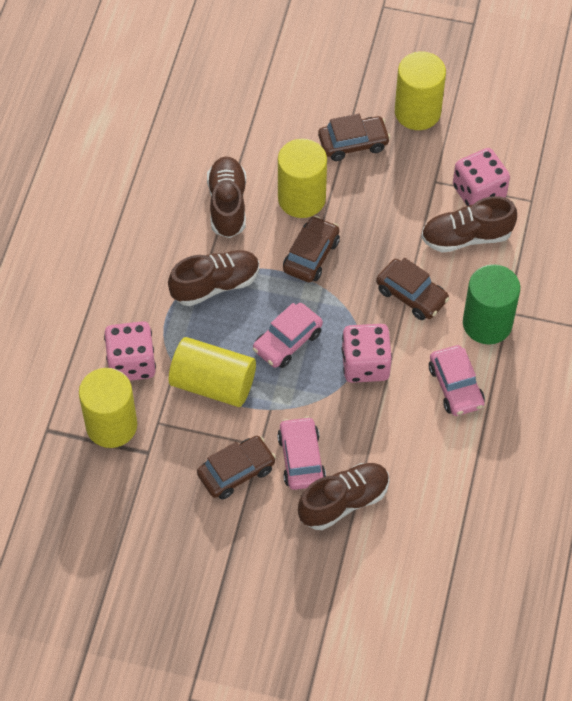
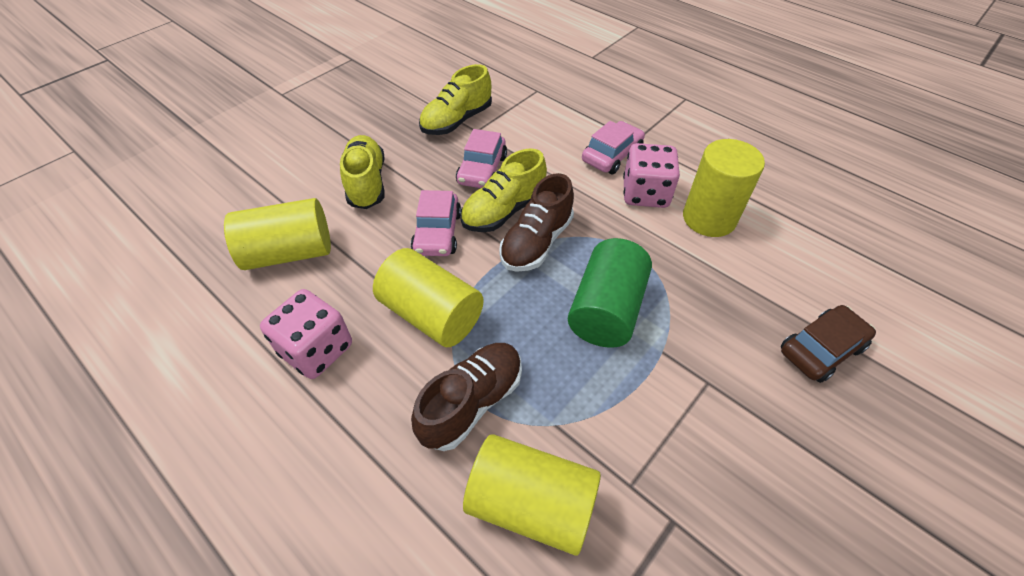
brown car: 4 -> 1
brown shoe: 4 -> 2
pink dice: 3 -> 2
yellow shoe: 0 -> 3

